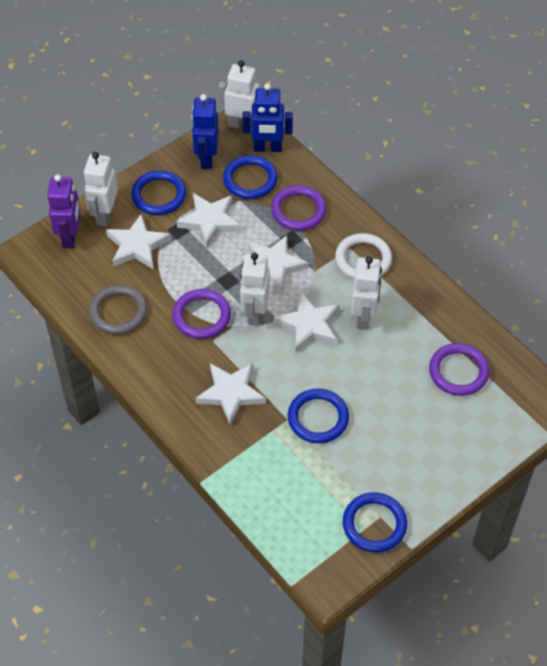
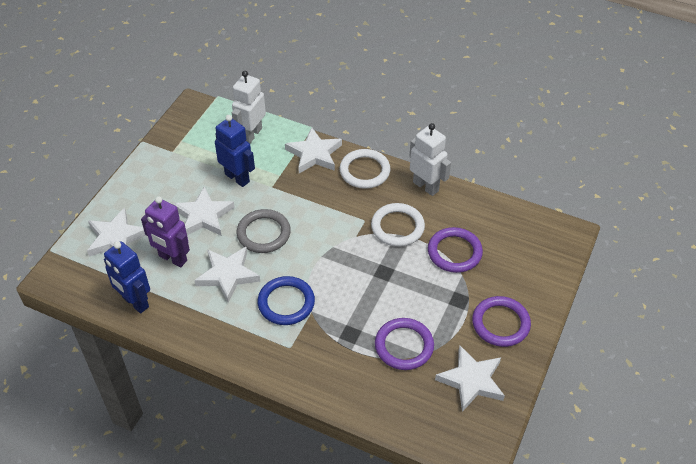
blue ring: 4 -> 1
white ring: 1 -> 2
white robot: 4 -> 2

